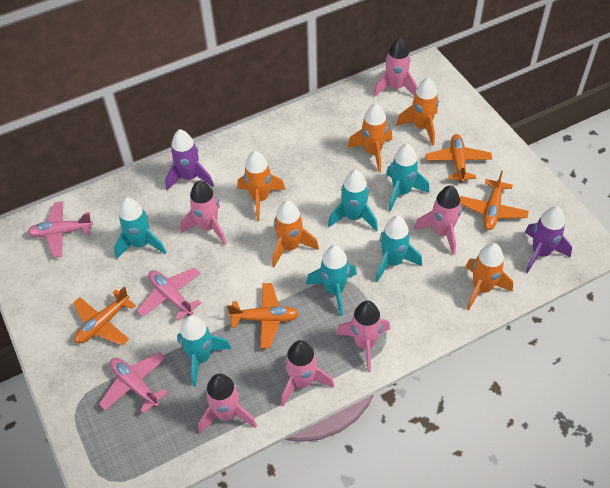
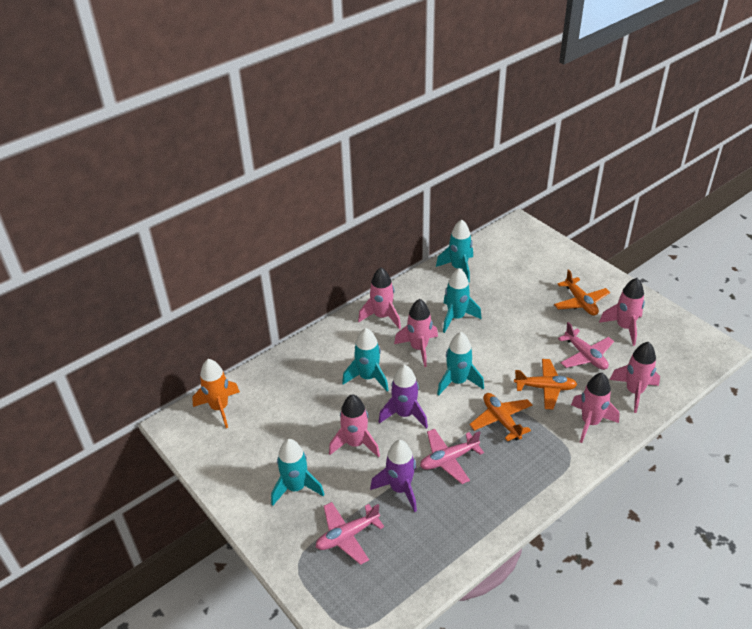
orange plane: 4 -> 3
orange rocket: 5 -> 1
turquoise rocket: 6 -> 5

